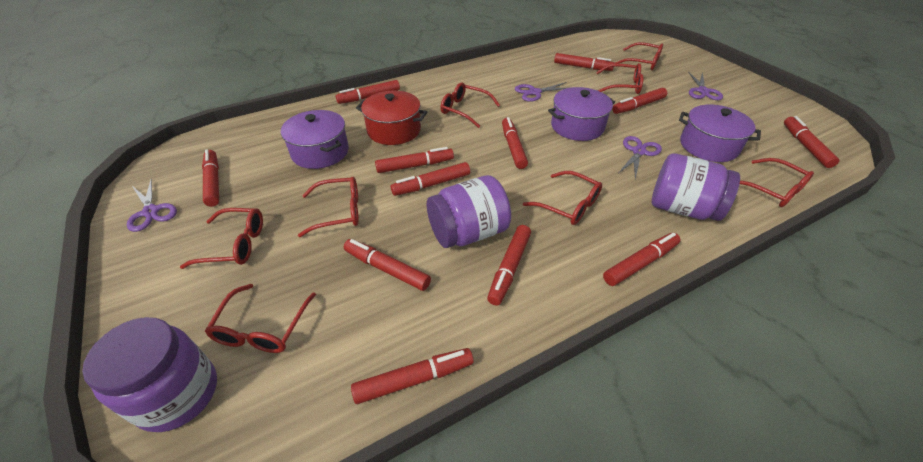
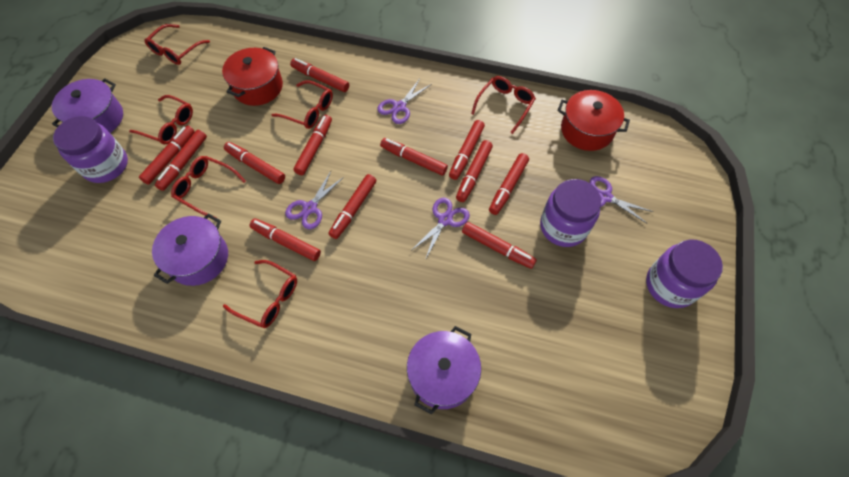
red glasses: 8 -> 6
red pot: 1 -> 2

